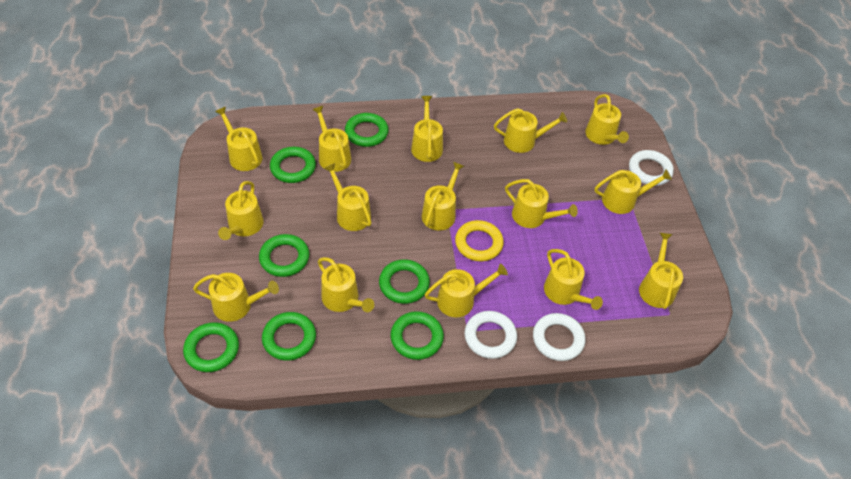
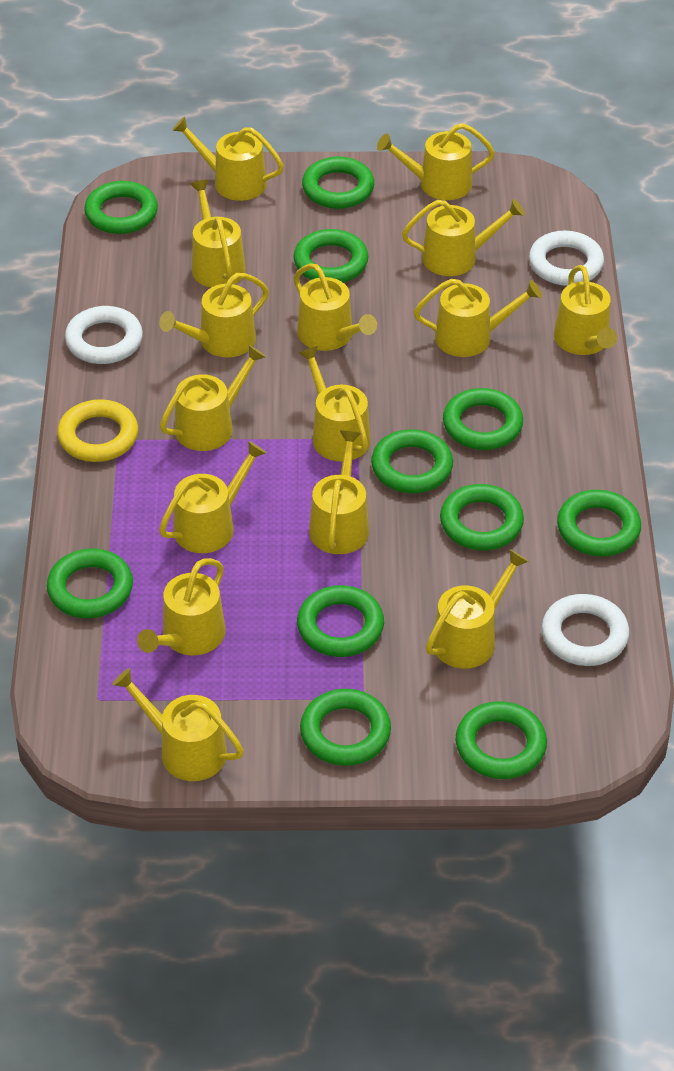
green ring: 7 -> 11

